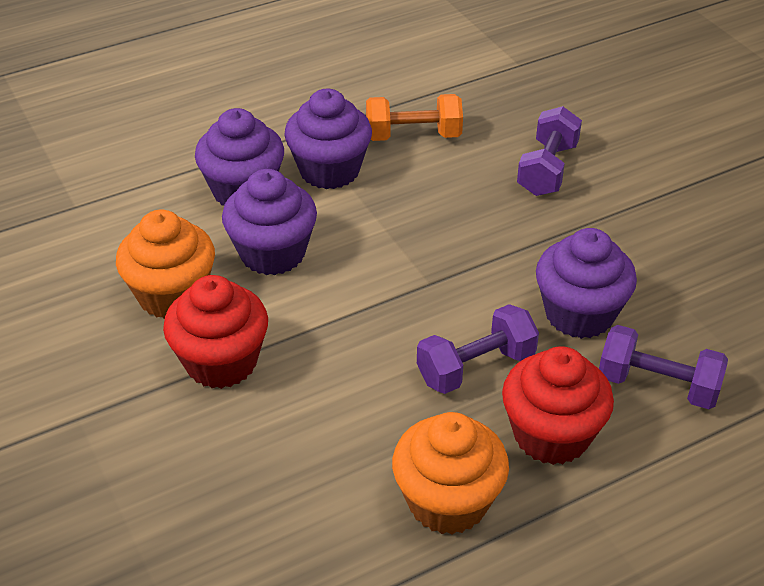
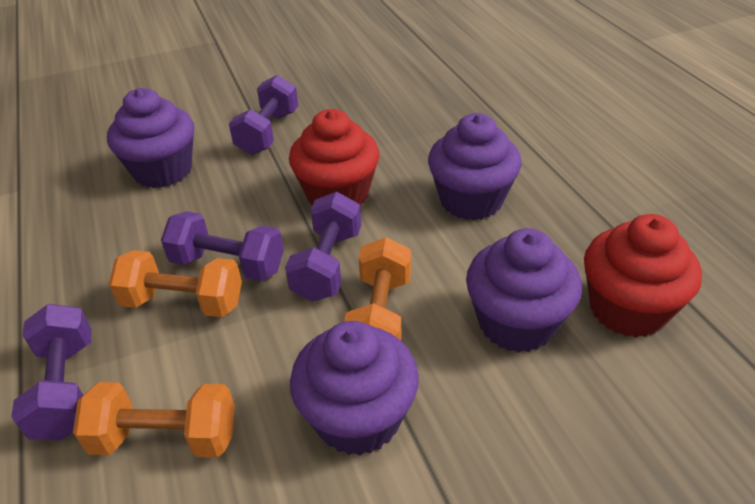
orange cupcake: 2 -> 0
orange dumbbell: 1 -> 3
purple dumbbell: 3 -> 4

